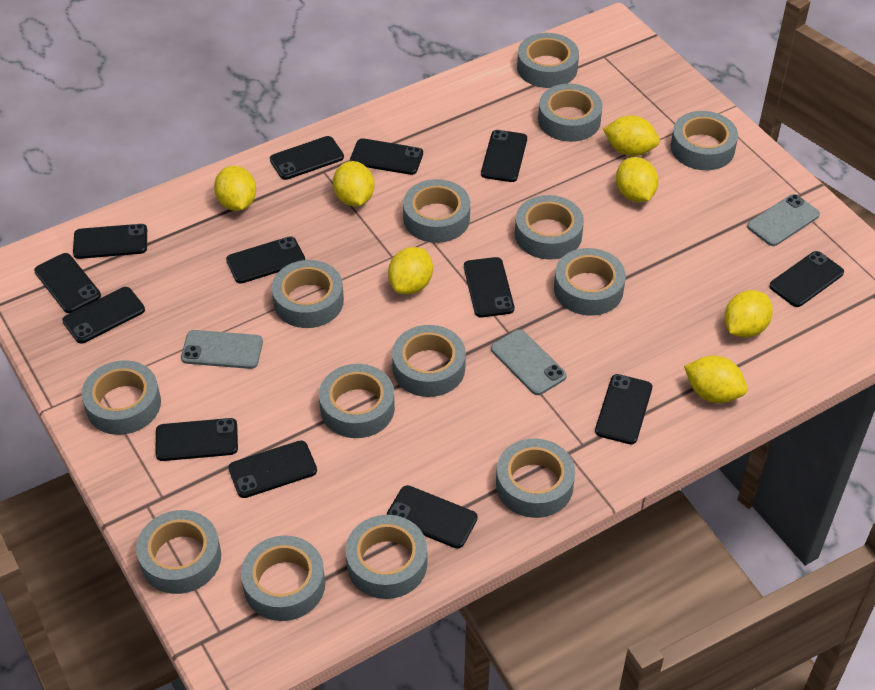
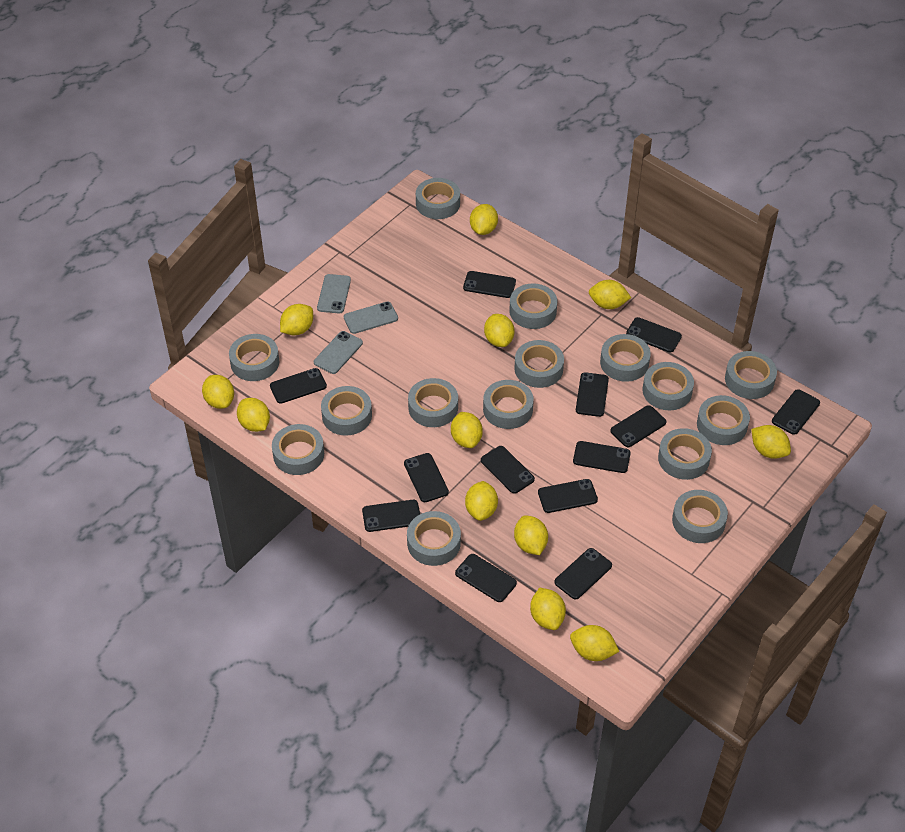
grey tape: 14 -> 15
yellow lemon: 7 -> 12

